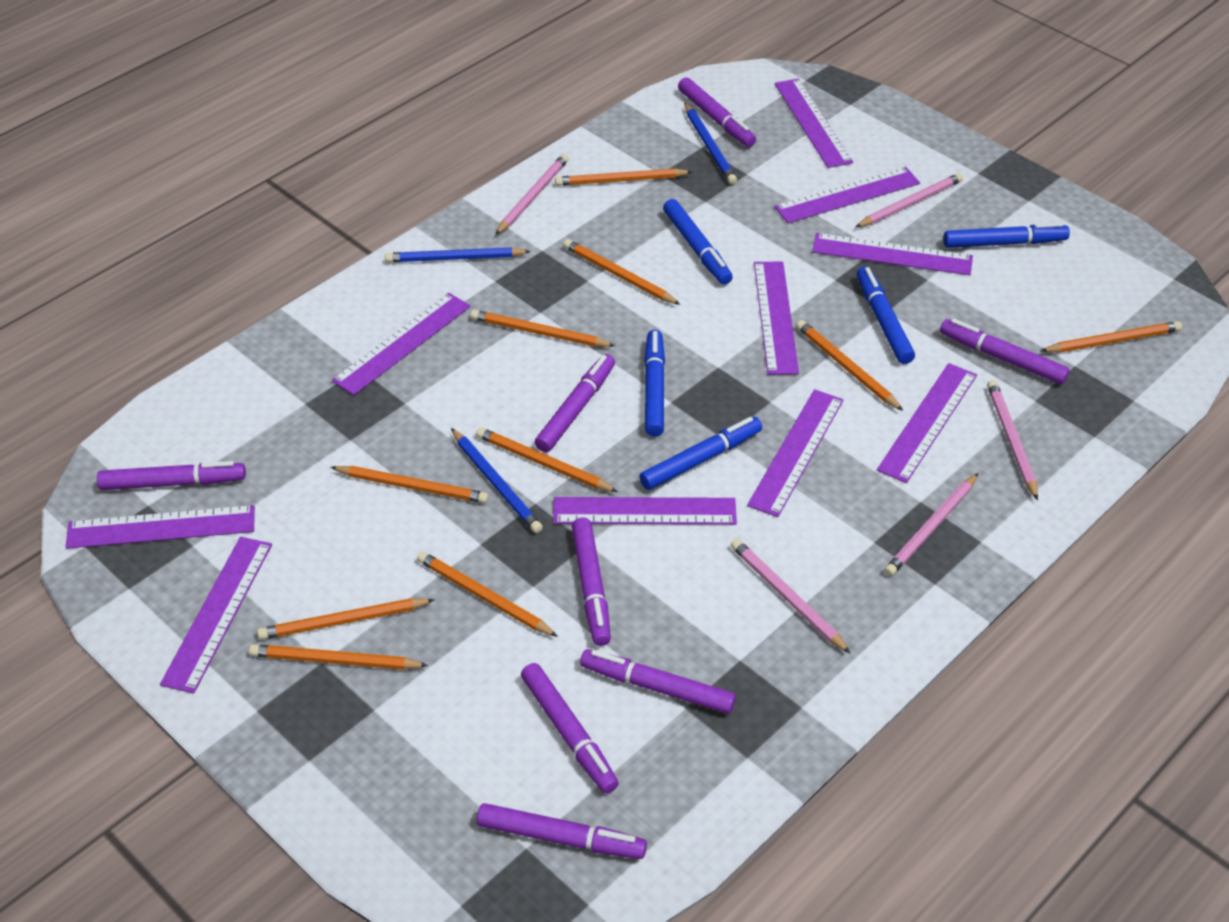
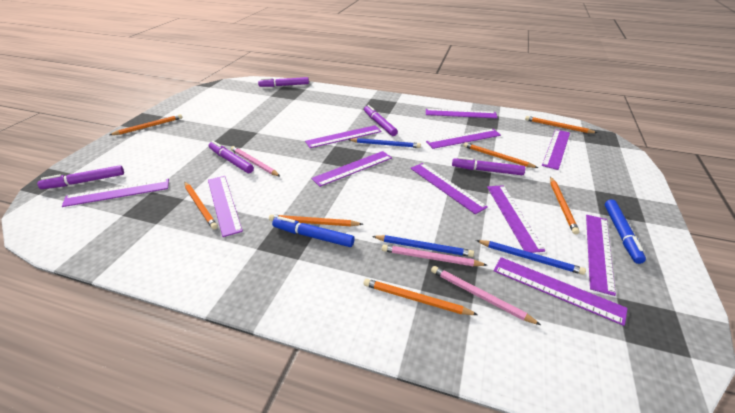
blue marker: 5 -> 2
orange pencil: 10 -> 7
pink pencil: 5 -> 3
purple marker: 8 -> 5
purple ruler: 10 -> 11

